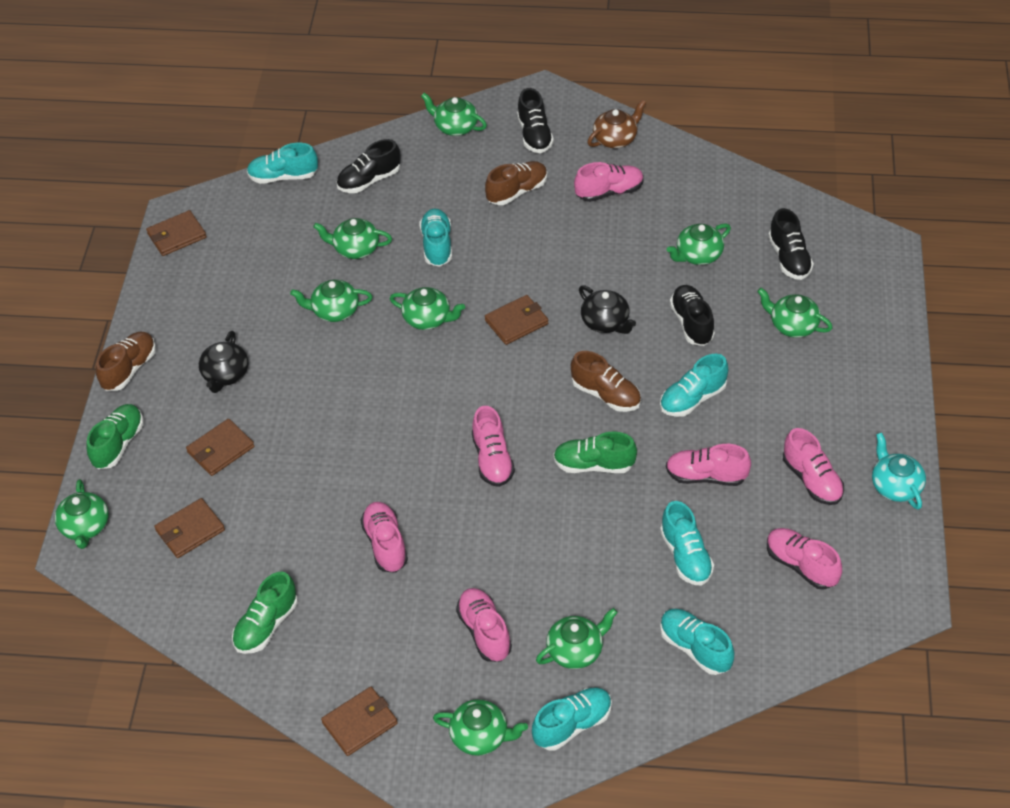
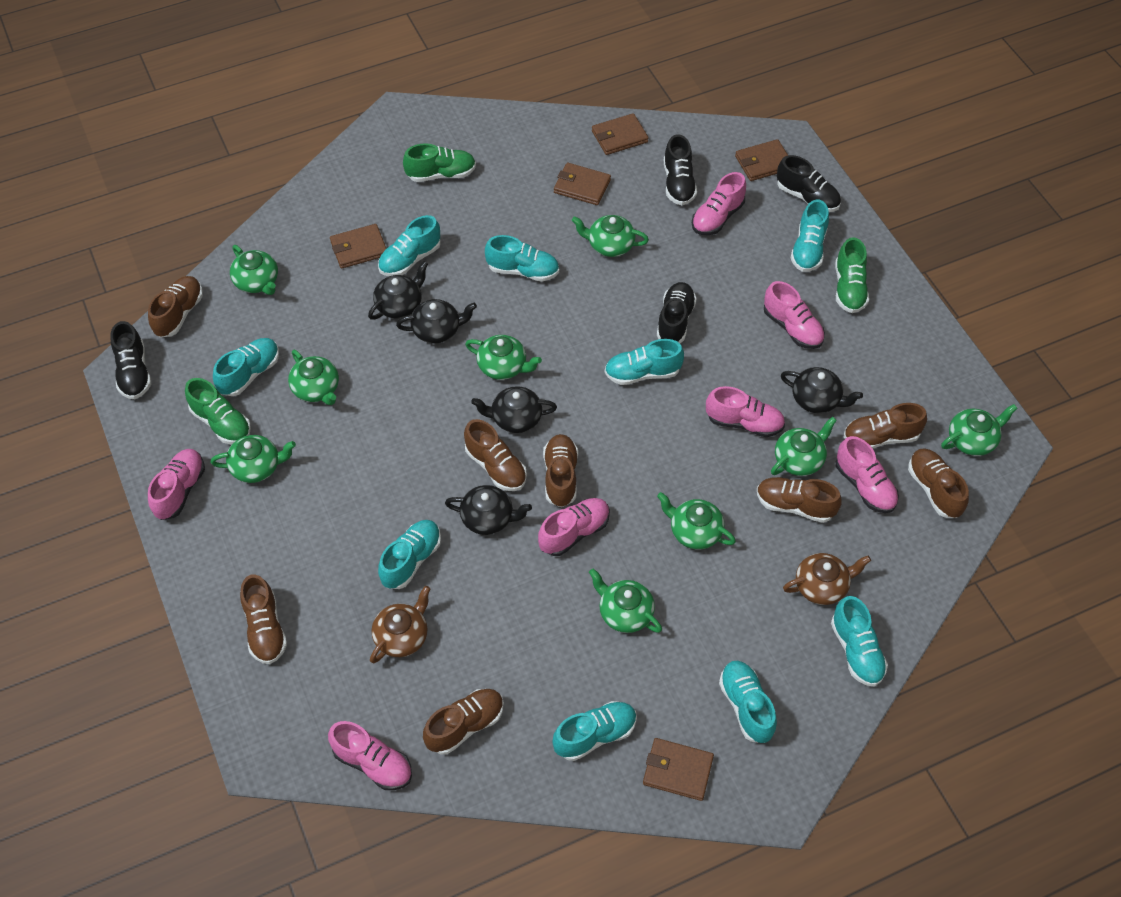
black teapot: 2 -> 5
brown shoe: 3 -> 8
brown teapot: 1 -> 2
turquoise shoe: 6 -> 9
turquoise teapot: 1 -> 0

